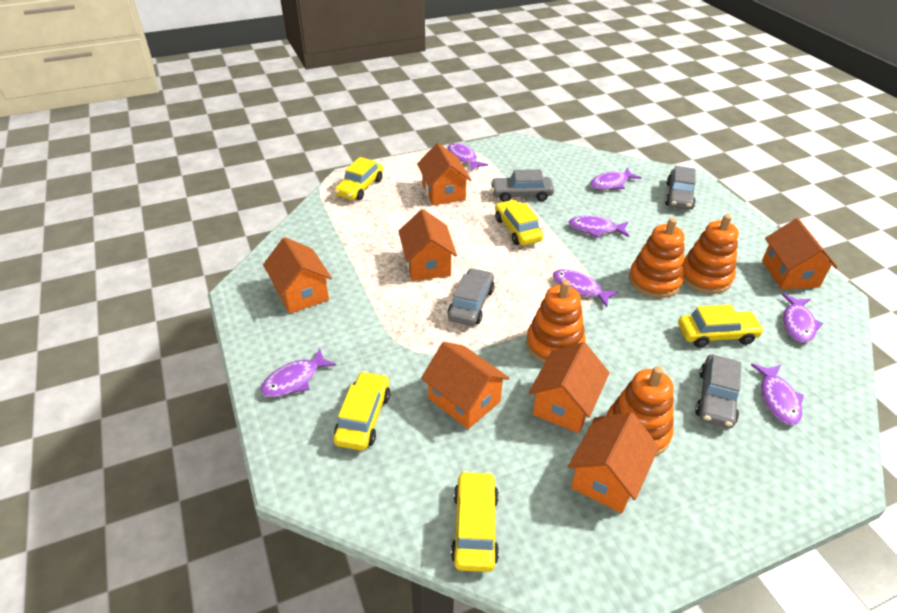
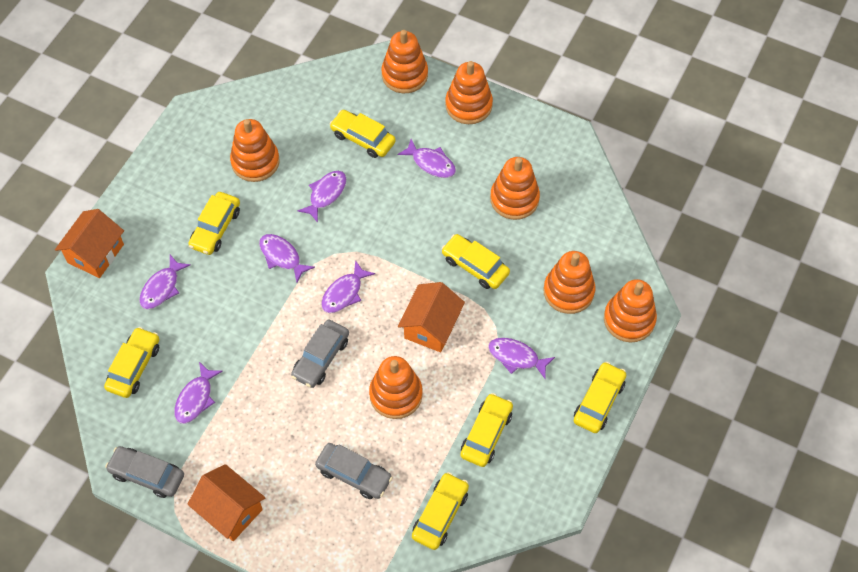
grey car: 4 -> 3
orange house: 7 -> 3
orange stacking toy: 4 -> 7
yellow car: 5 -> 7

